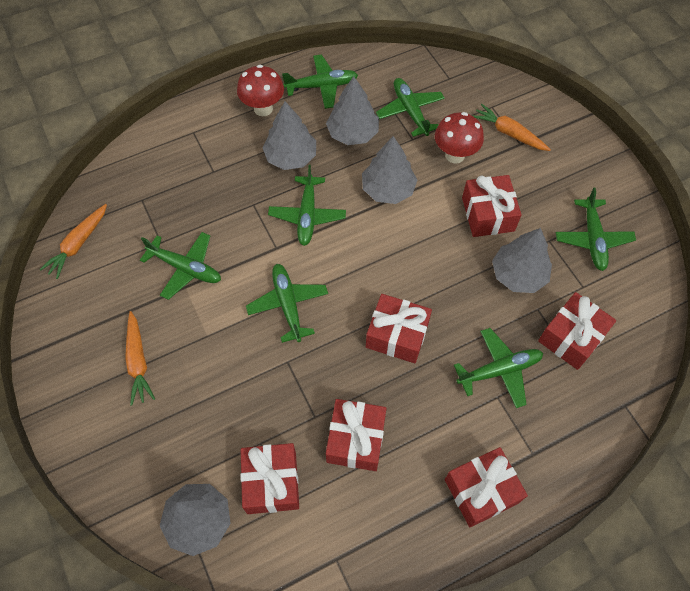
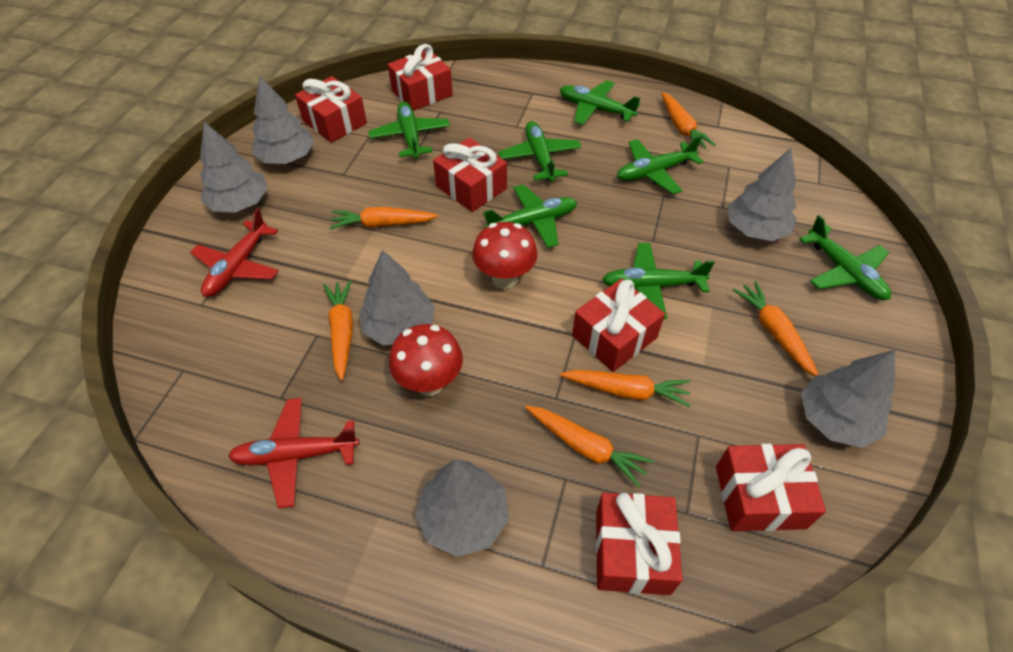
grey tree: 5 -> 6
orange carrot: 3 -> 6
red plane: 0 -> 2

